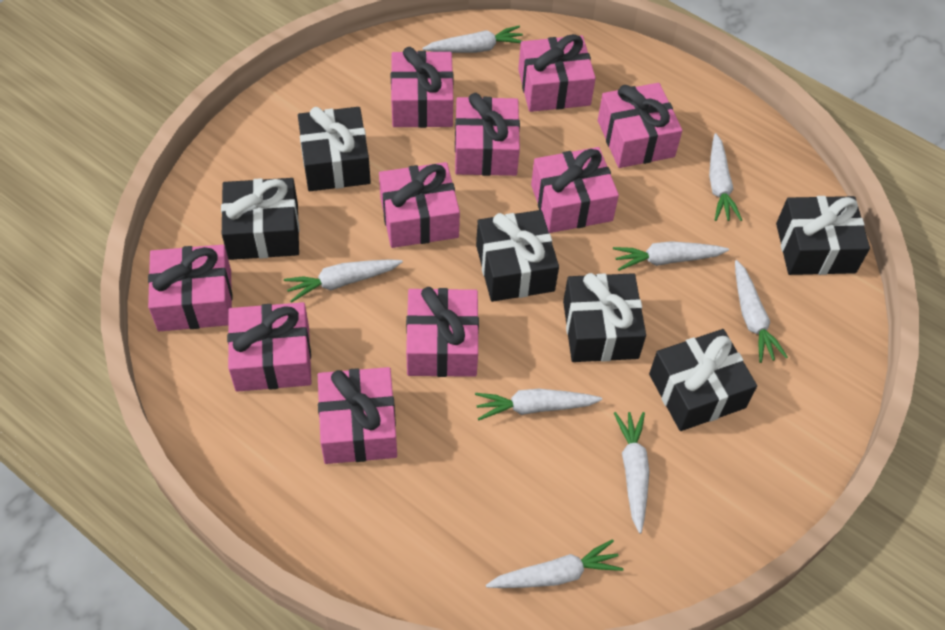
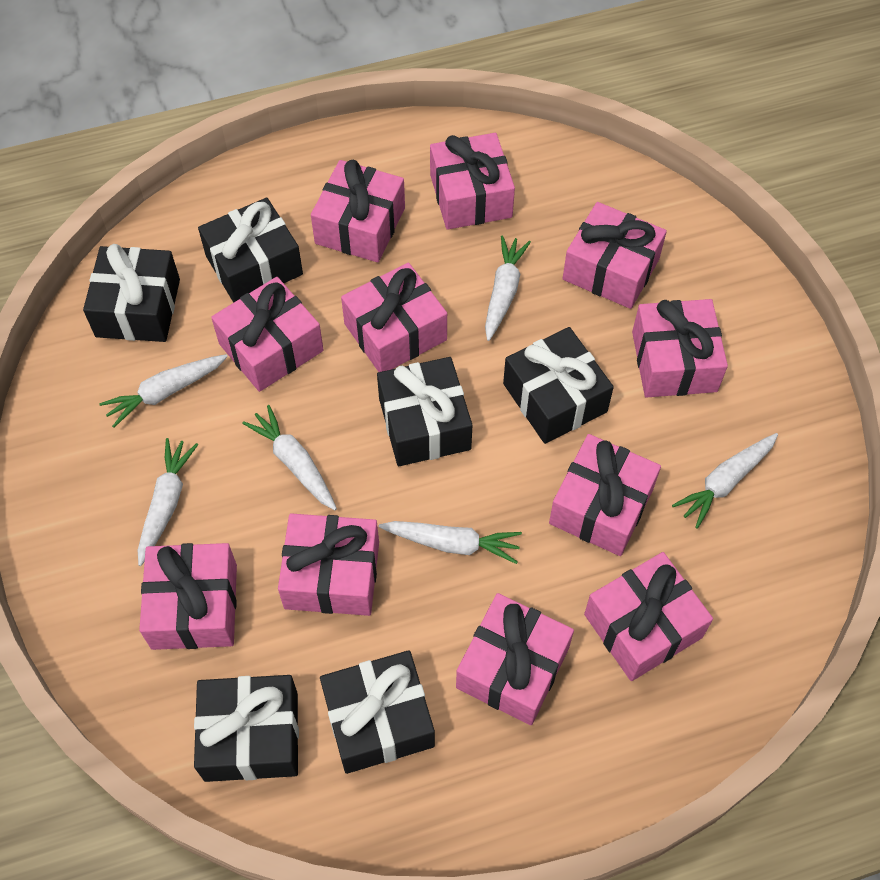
pink gift: 10 -> 11
white carrot: 8 -> 6

